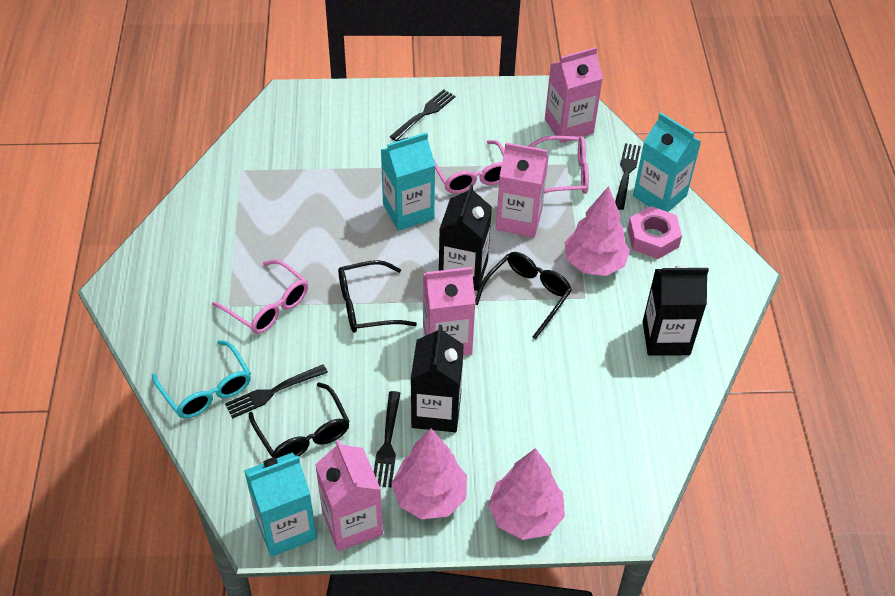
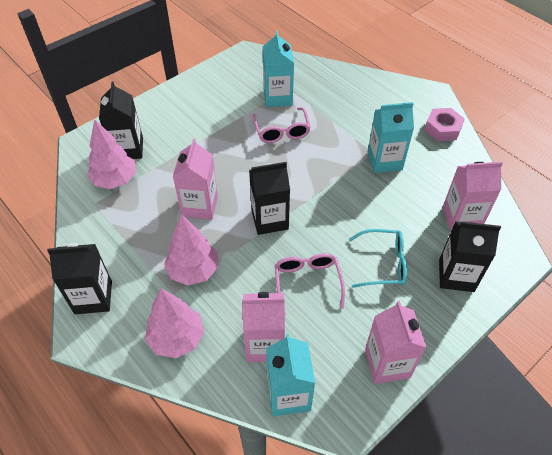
black carton: 3 -> 4
black fork: 4 -> 0
black glasses: 3 -> 0
pink glasses: 3 -> 2

